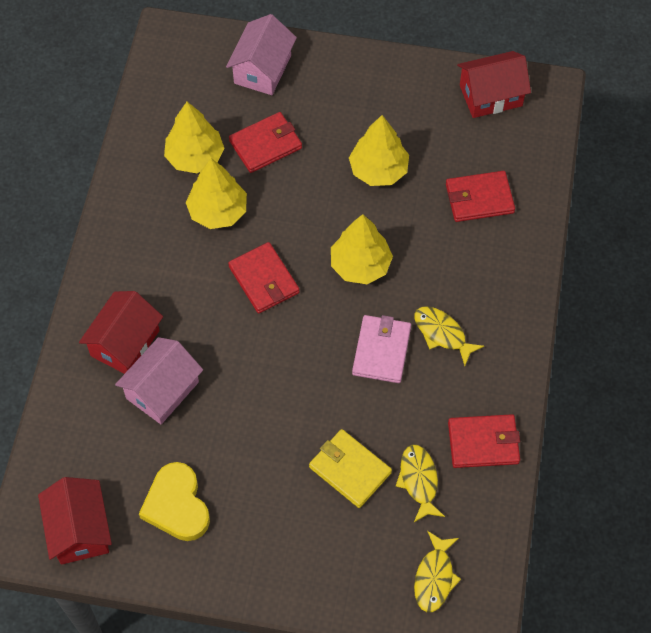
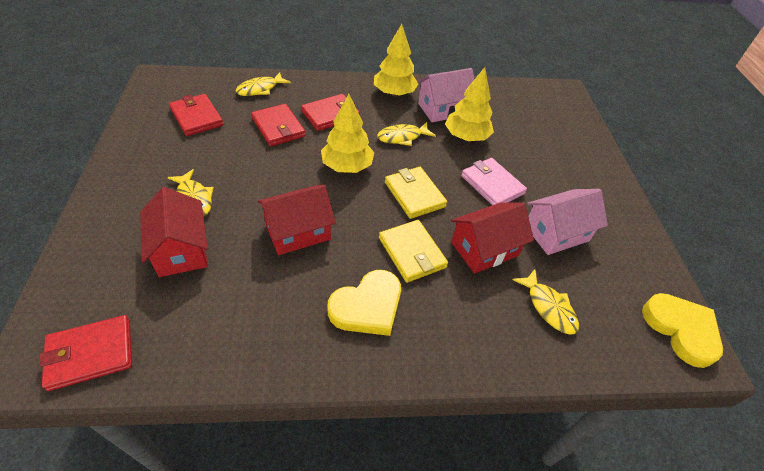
yellow fish: 3 -> 4
yellow heart: 1 -> 2
yellow tree: 4 -> 3
yellow wallet: 1 -> 2

